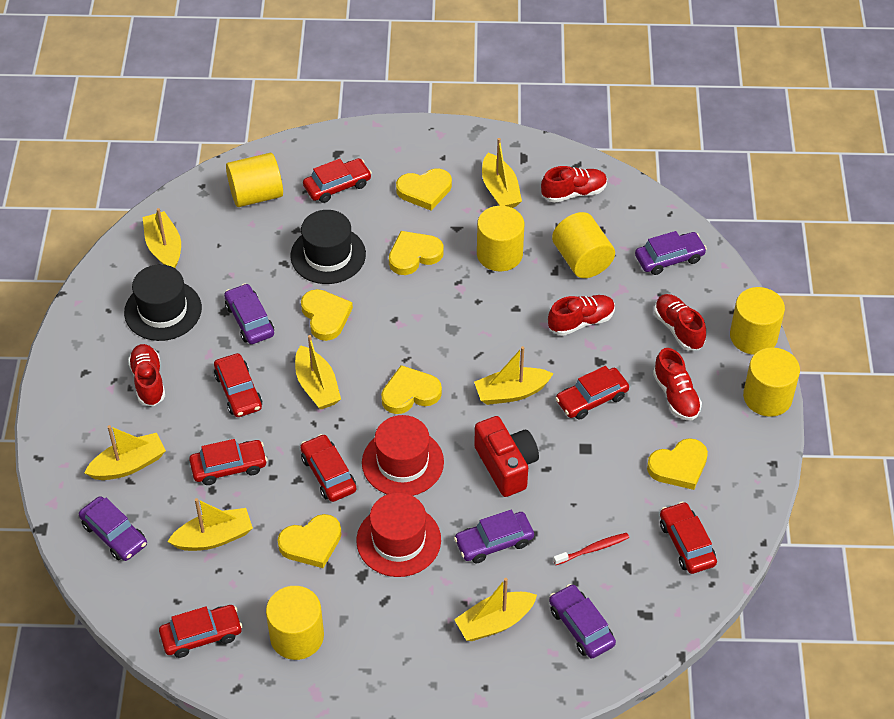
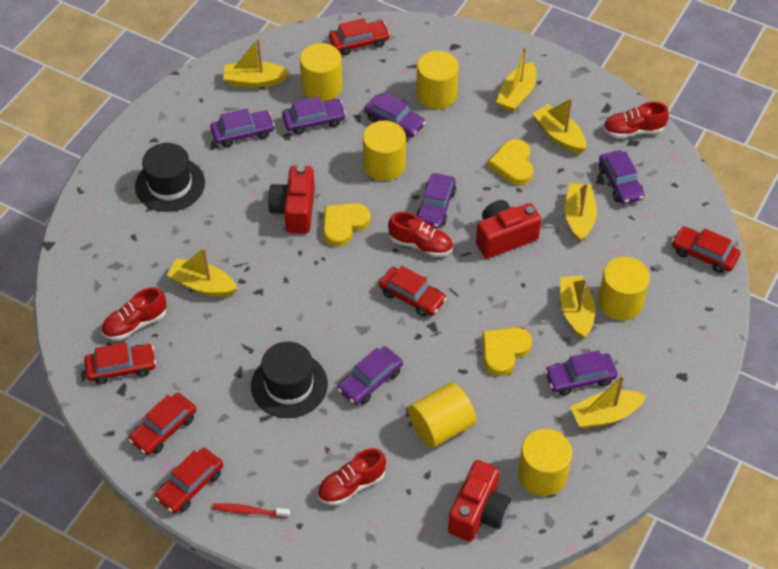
purple car: 5 -> 7
red camera: 1 -> 3
red car: 7 -> 6
red hat: 2 -> 0
red shoe: 5 -> 4
yellow heart: 6 -> 3

